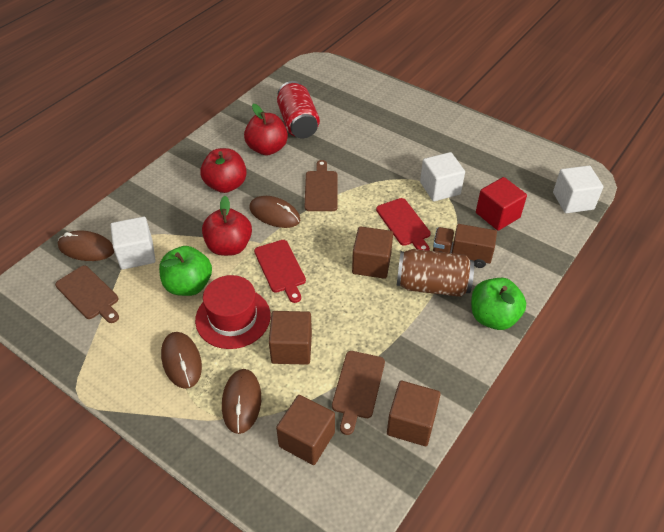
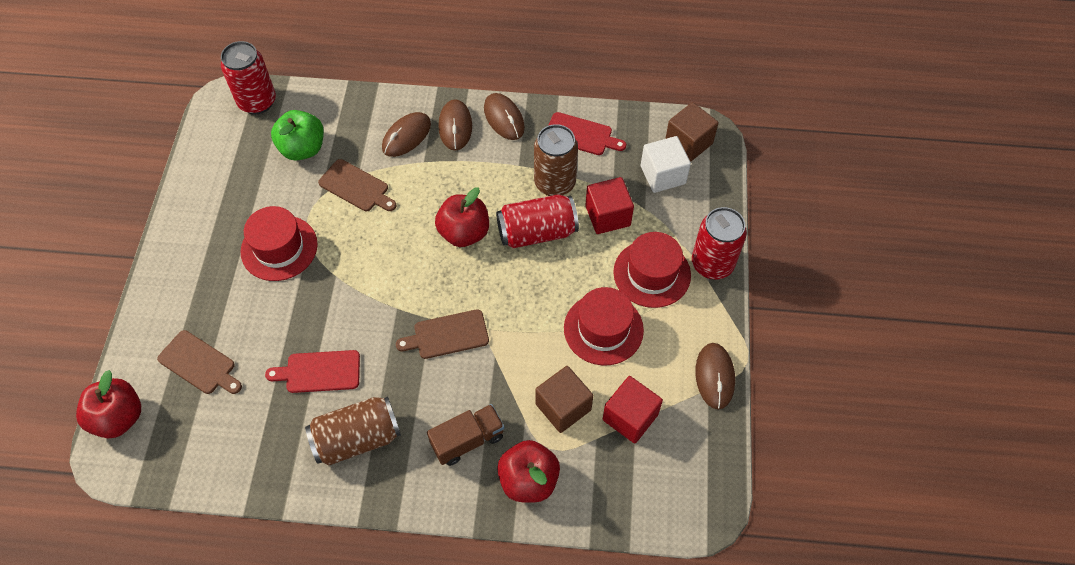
brown can: 1 -> 2
brown cube: 4 -> 2
green apple: 2 -> 1
red can: 1 -> 3
red cube: 1 -> 2
red hat: 1 -> 3
white cube: 3 -> 1

